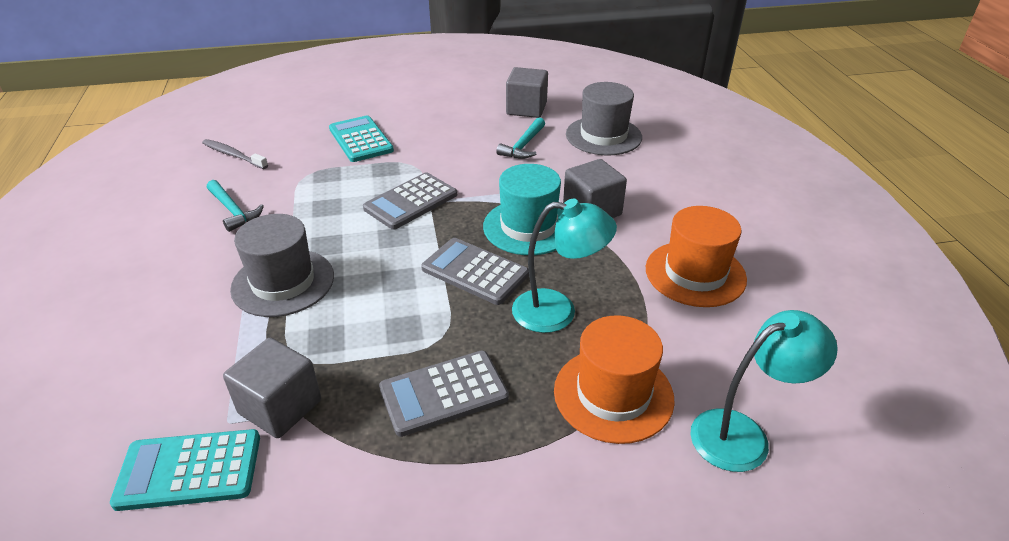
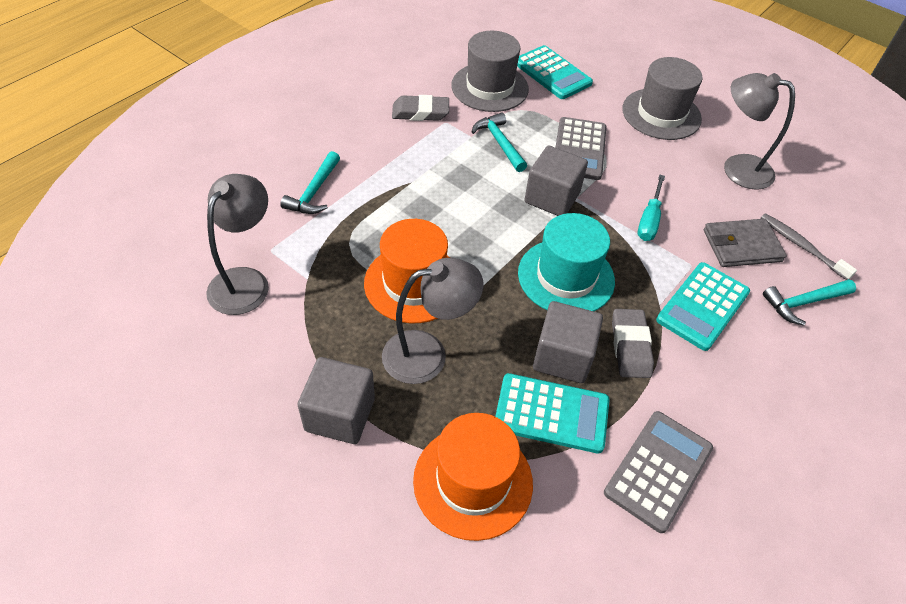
grey calculator: 3 -> 2
grey eraser: 0 -> 2
grey lamp: 0 -> 3
grey wallet: 0 -> 1
turquoise calculator: 2 -> 3
turquoise hammer: 2 -> 3
turquoise lamp: 2 -> 0
turquoise screwdriver: 0 -> 1

